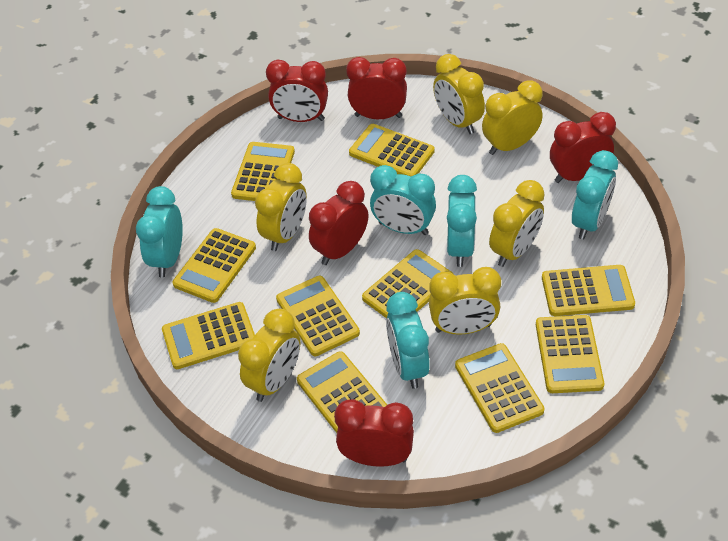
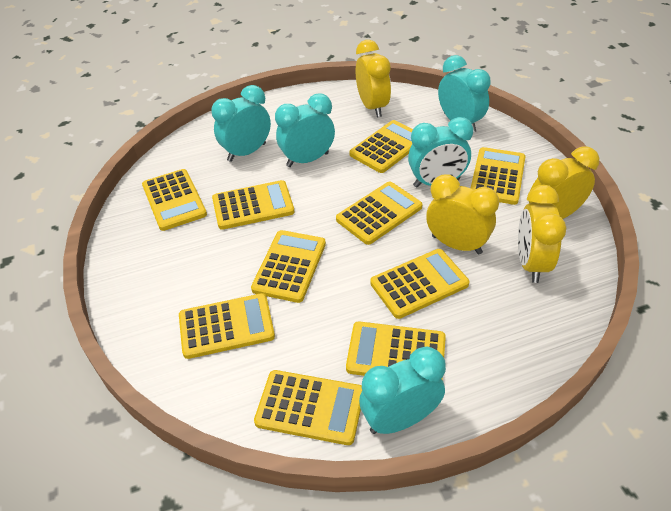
red clock: 5 -> 0
yellow clock: 6 -> 4

